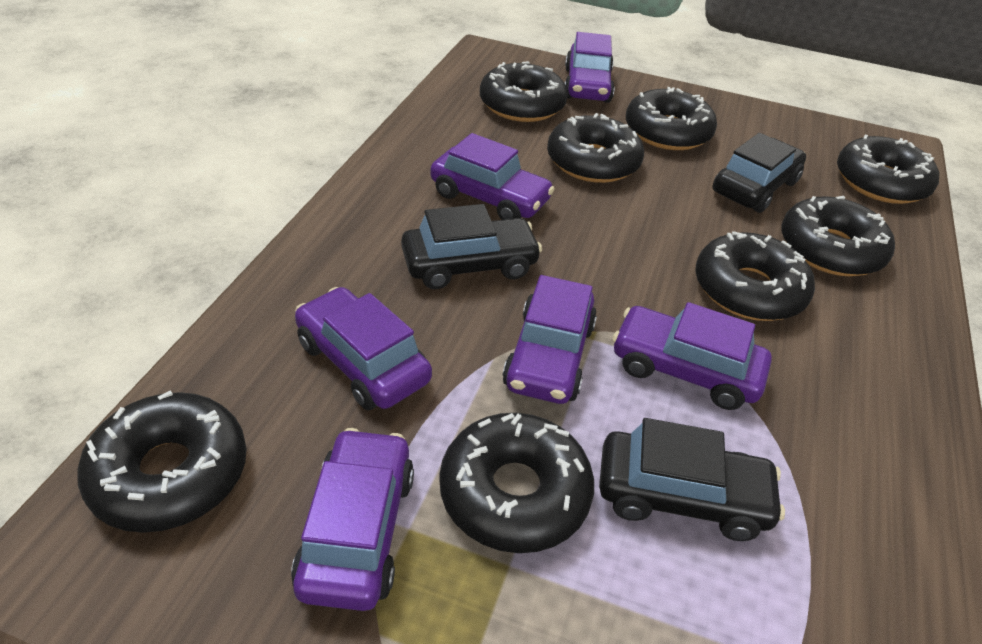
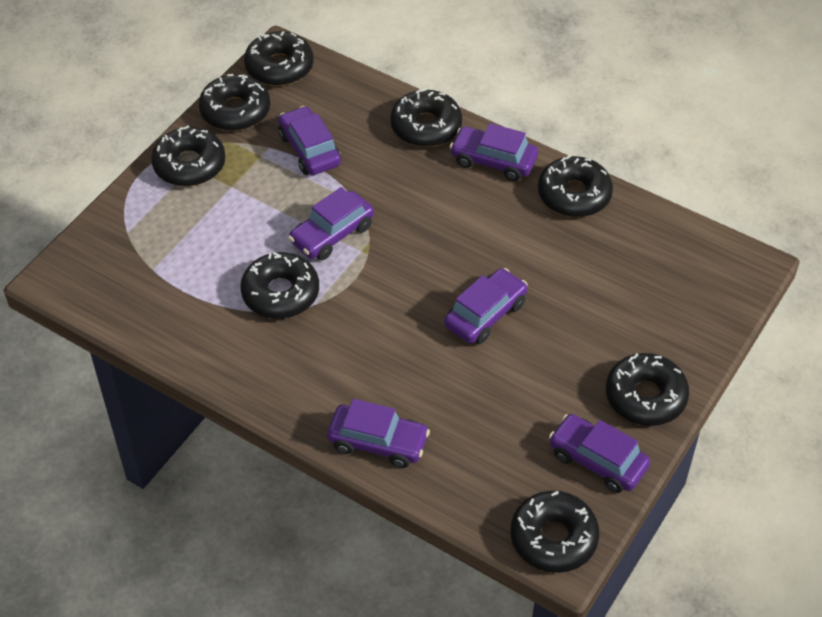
black car: 3 -> 0

